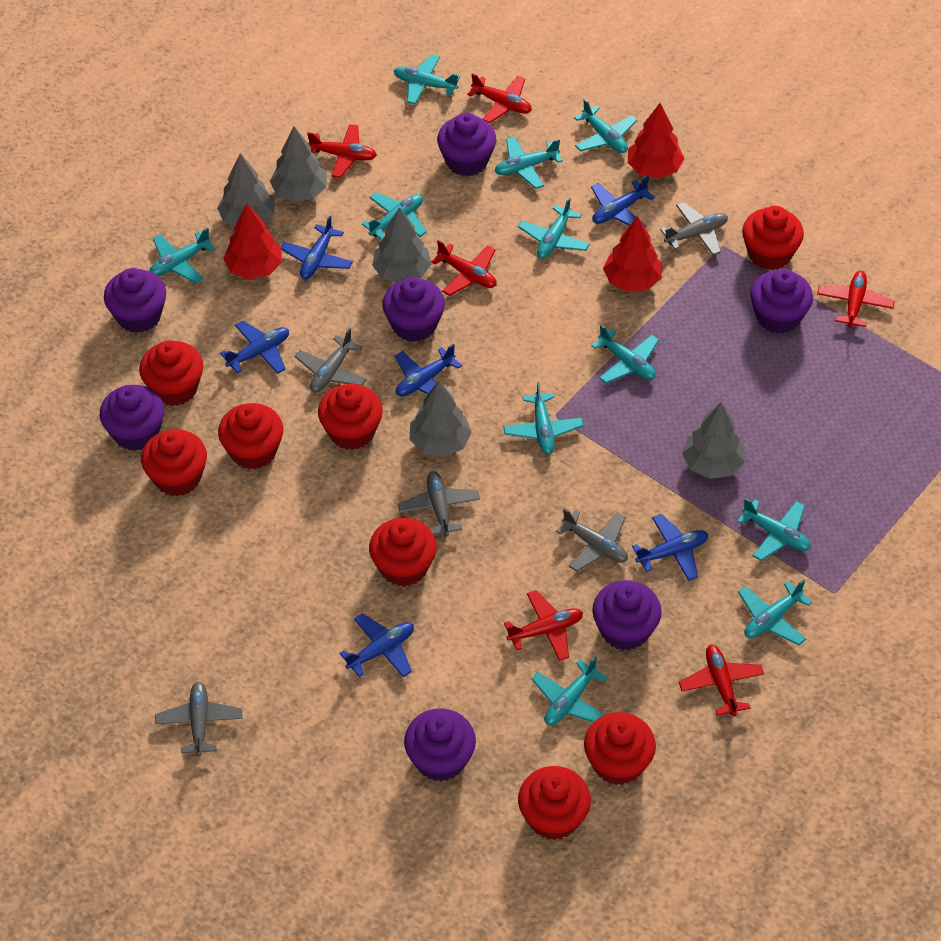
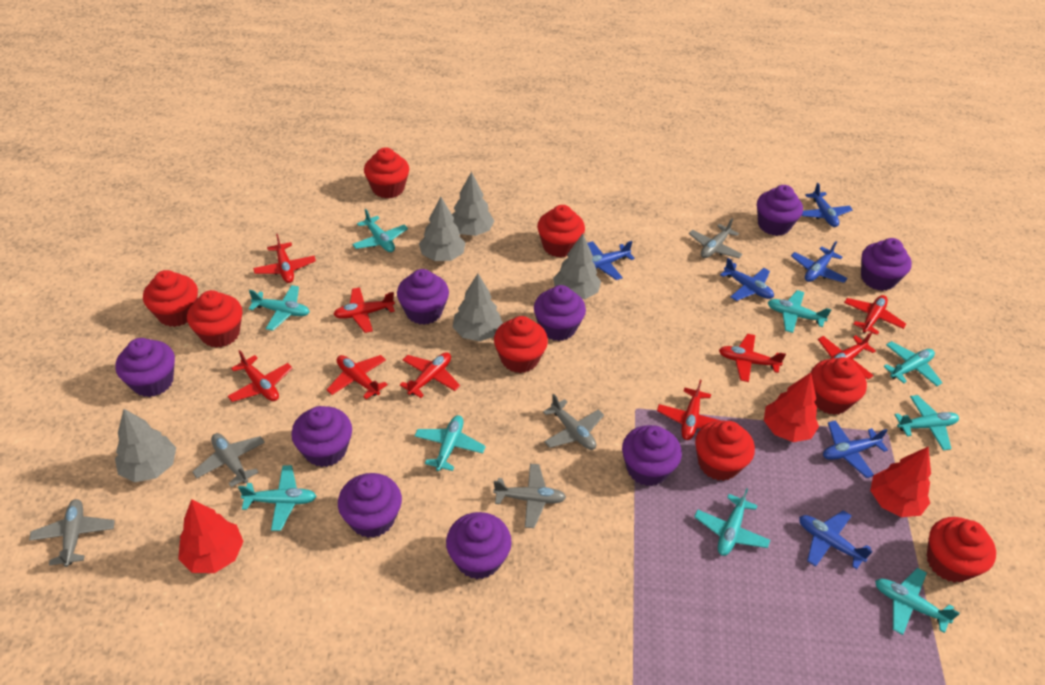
purple cupcake: 7 -> 9
red plane: 6 -> 9
turquoise plane: 11 -> 9

